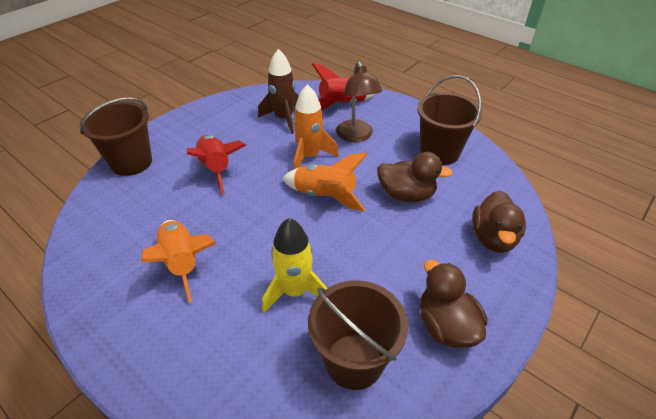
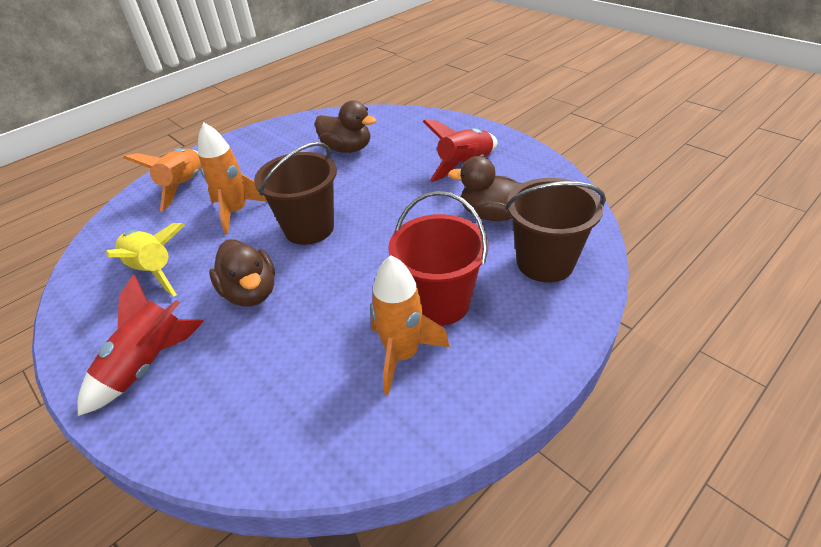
brown bucket: 3 -> 2
brown lamp: 1 -> 0
brown rocket: 1 -> 0
red bucket: 0 -> 1

